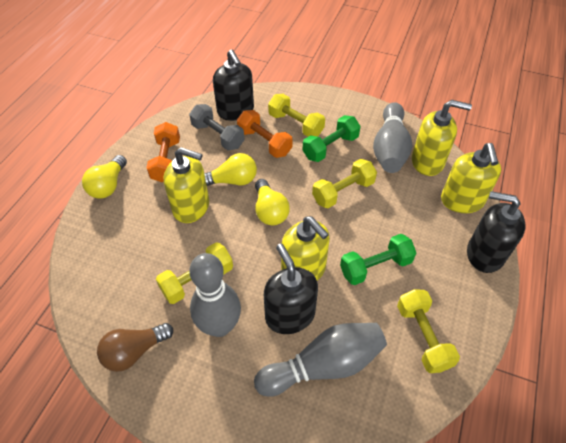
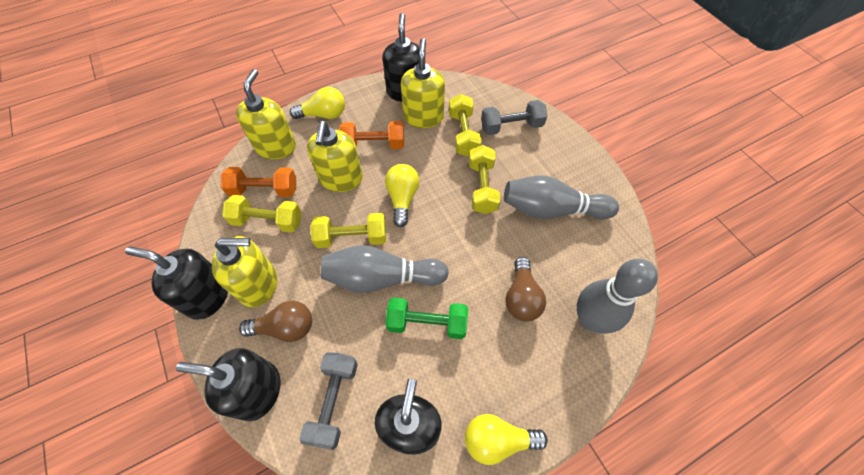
black soap dispenser: 3 -> 4
brown light bulb: 1 -> 2
green dumbbell: 2 -> 1
grey dumbbell: 1 -> 2

